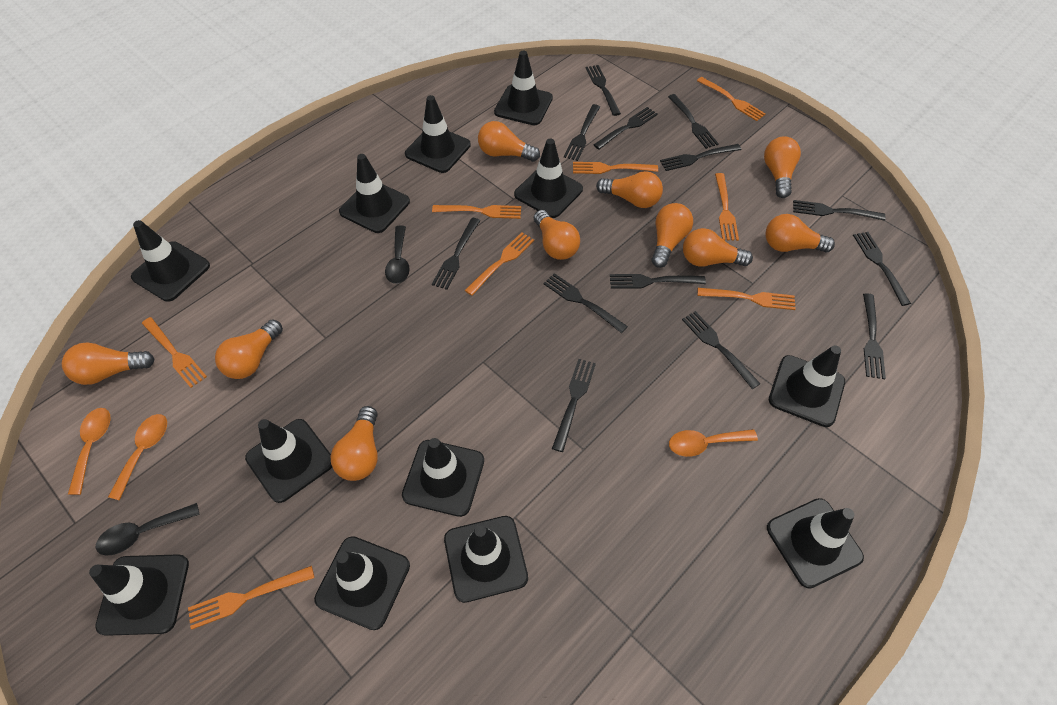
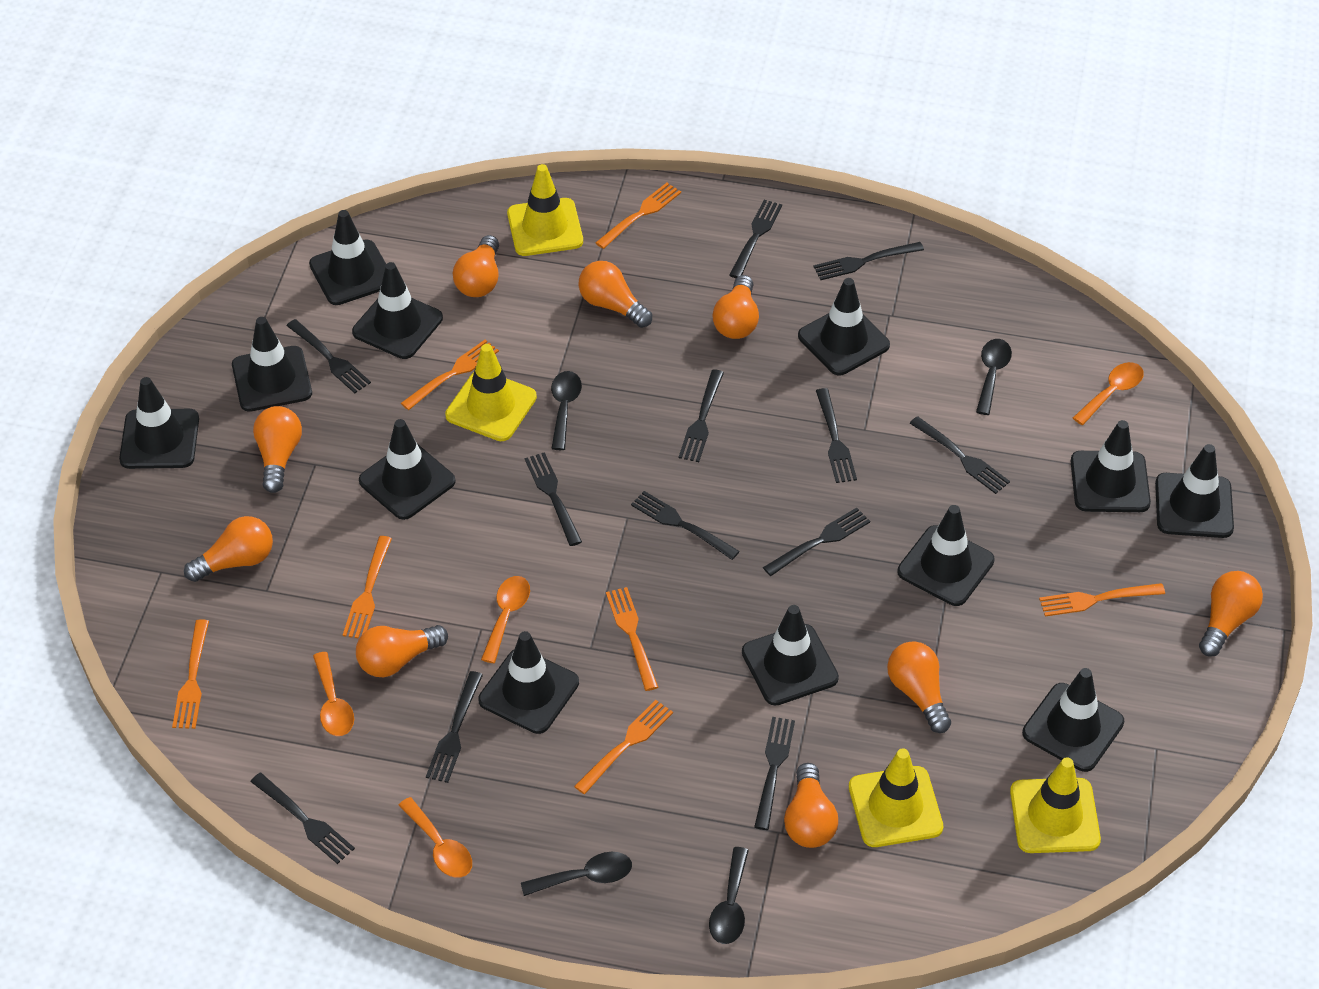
black fork: 13 -> 12
black spoon: 2 -> 4
orange fork: 8 -> 7
orange light bulb: 10 -> 9
orange spoon: 3 -> 4
yellow traffic cone: 0 -> 4

